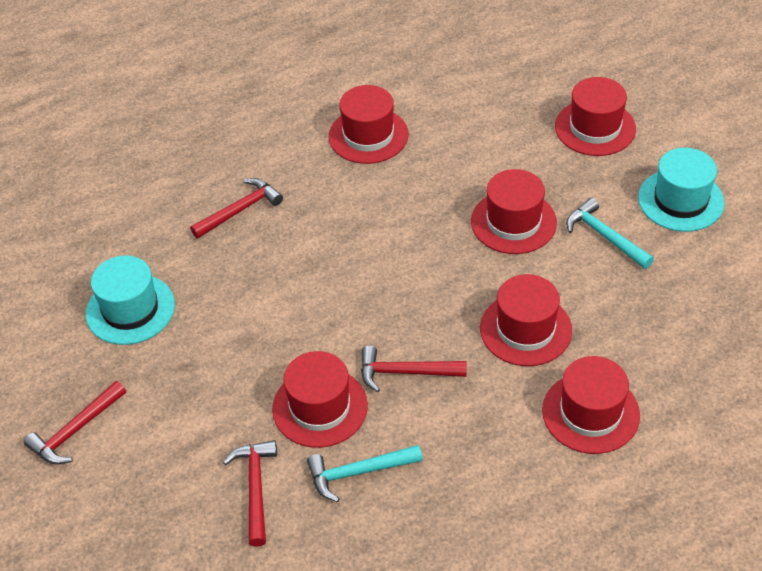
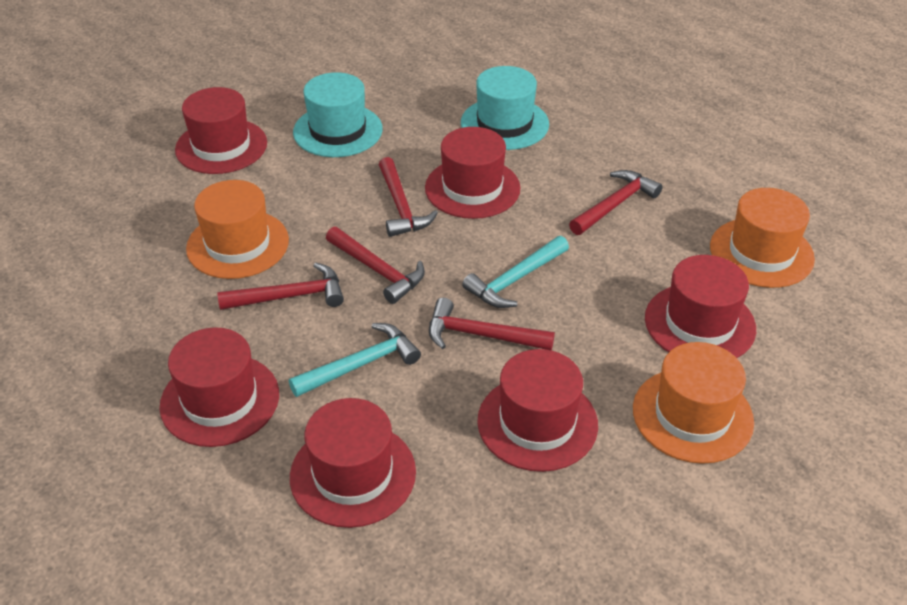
orange hat: 0 -> 3
red hammer: 4 -> 5

